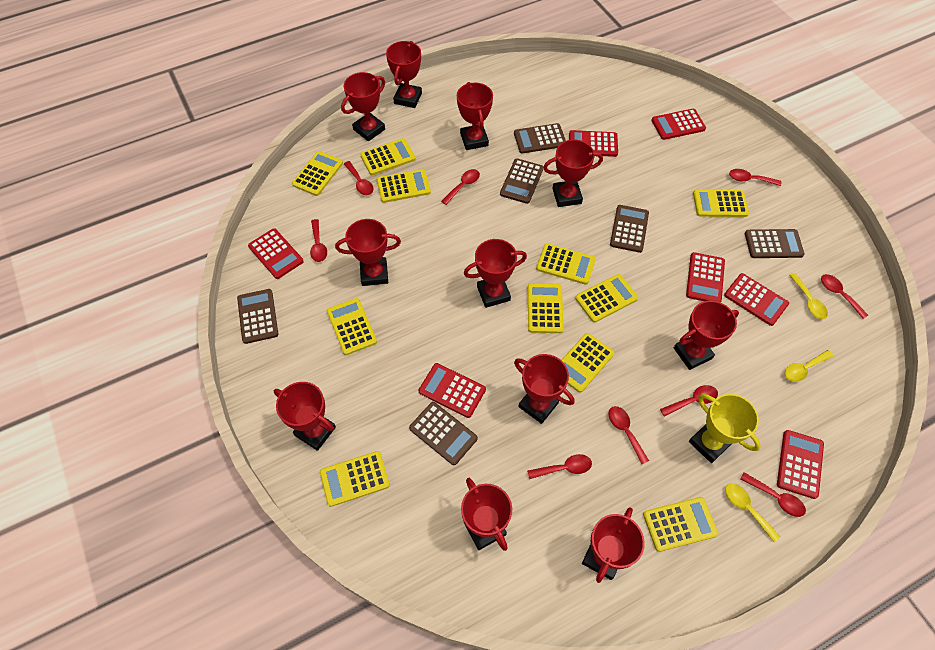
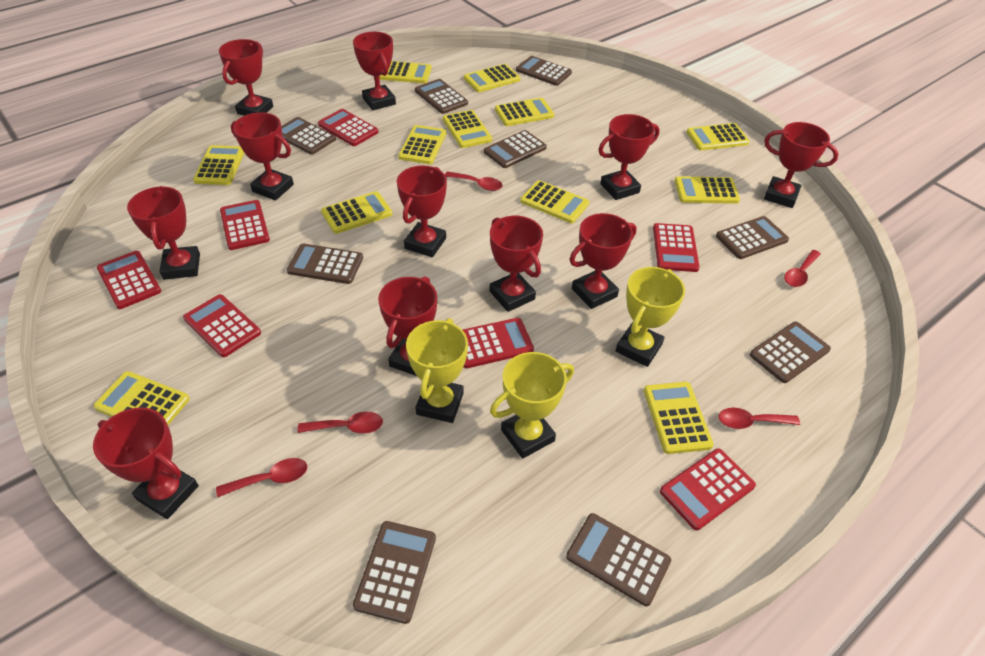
brown calculator: 6 -> 9
red spoon: 9 -> 5
yellow calculator: 11 -> 12
yellow spoon: 3 -> 0
yellow trophy: 1 -> 3

